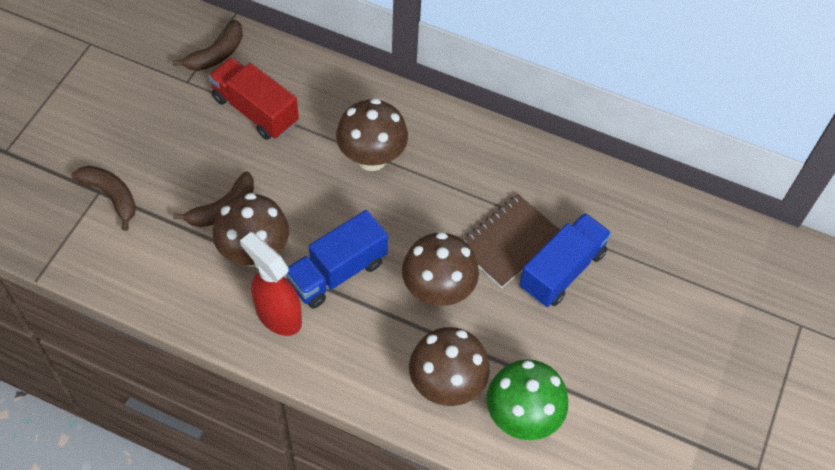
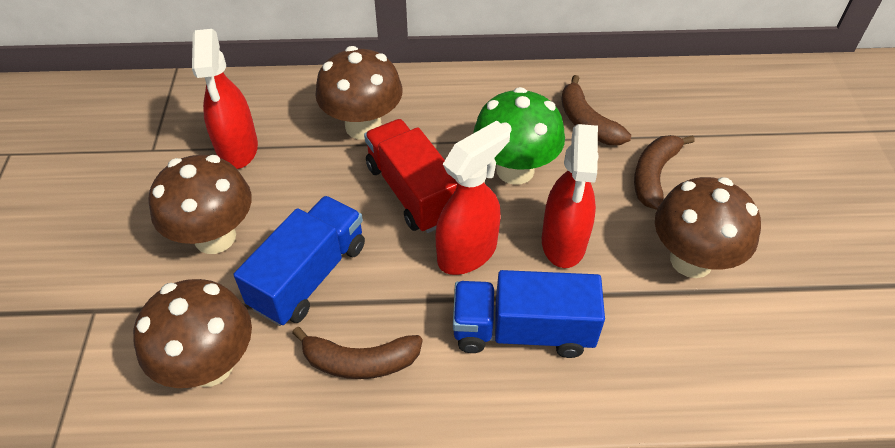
brown notebook: 1 -> 0
red spray bottle: 1 -> 3

